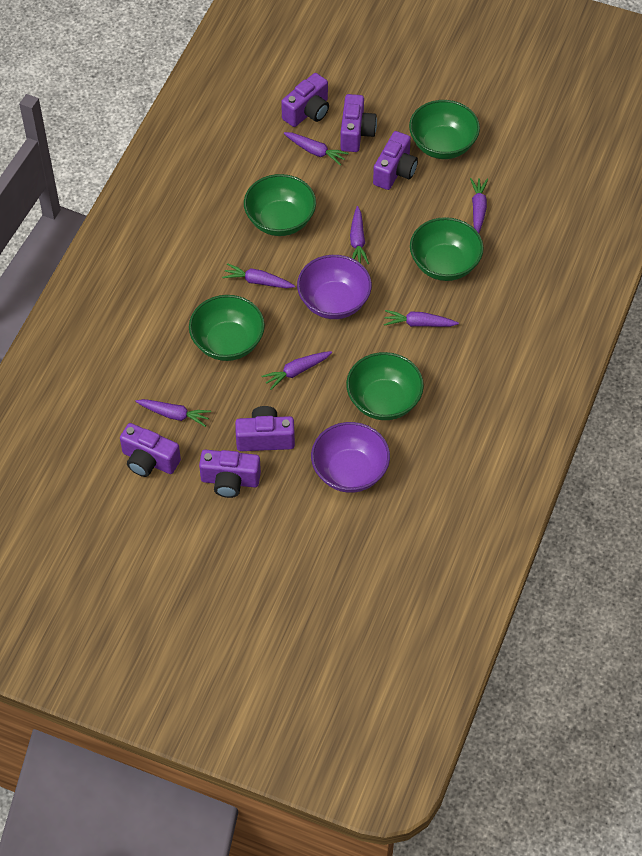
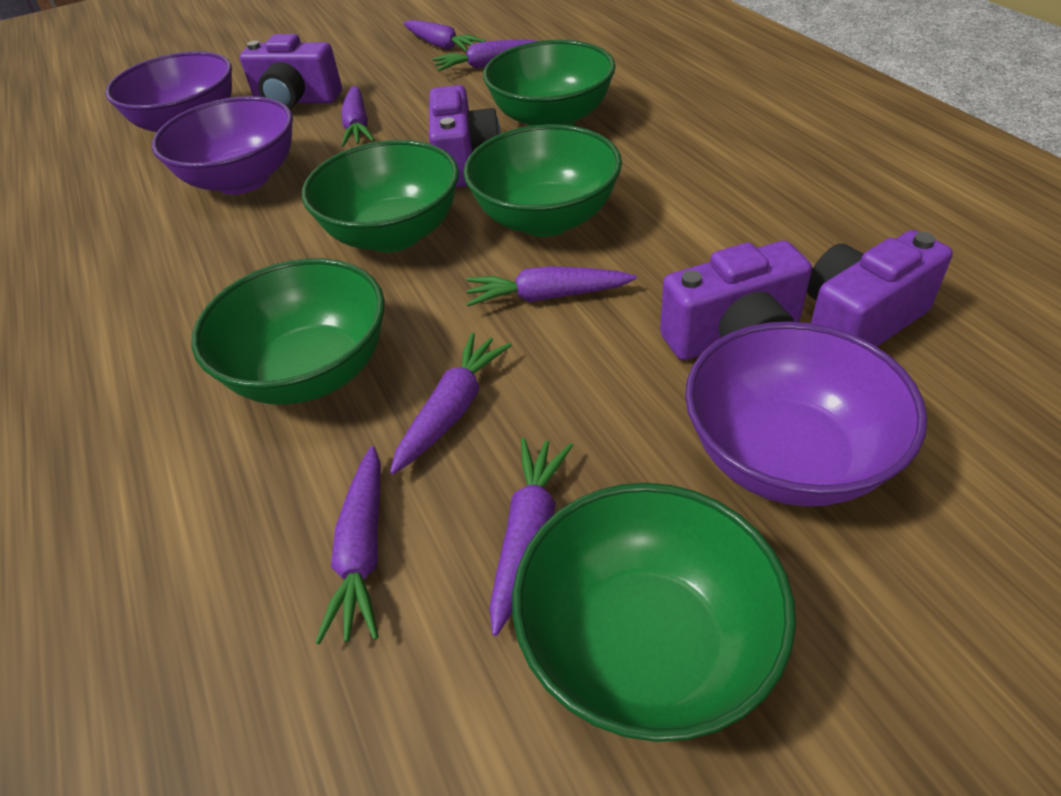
purple bowl: 2 -> 3
purple camera: 6 -> 4

